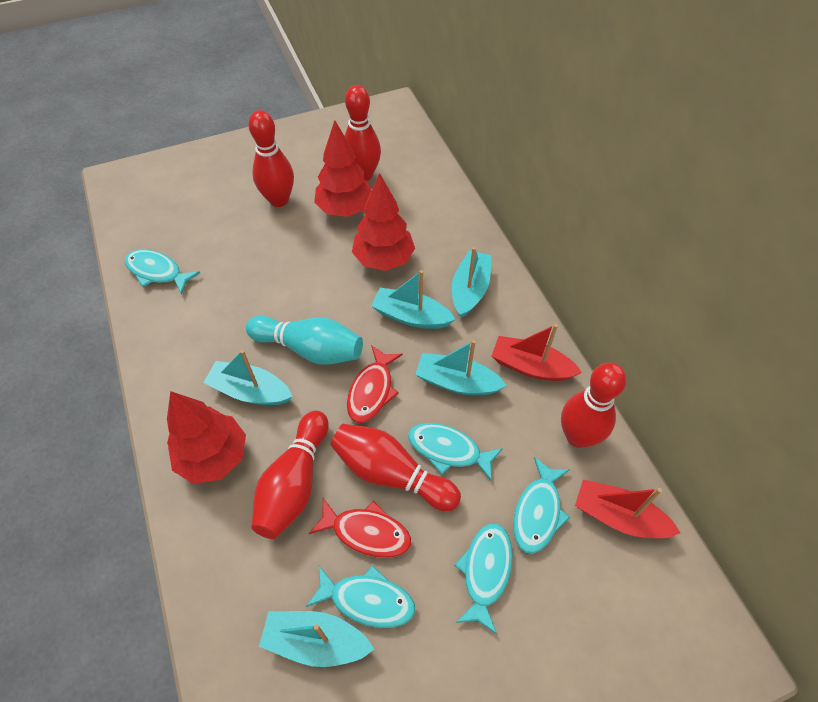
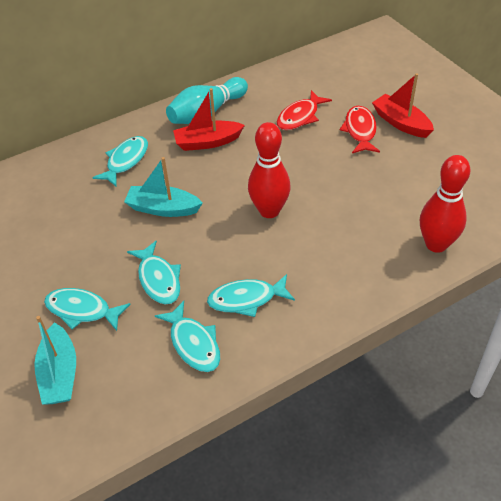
red bowling pin: 5 -> 2
red tree: 3 -> 0
turquoise boat: 5 -> 2

